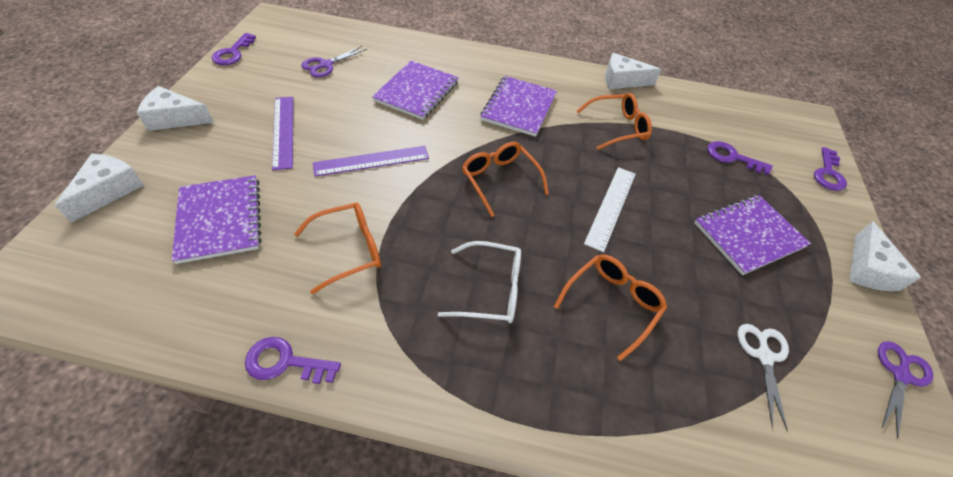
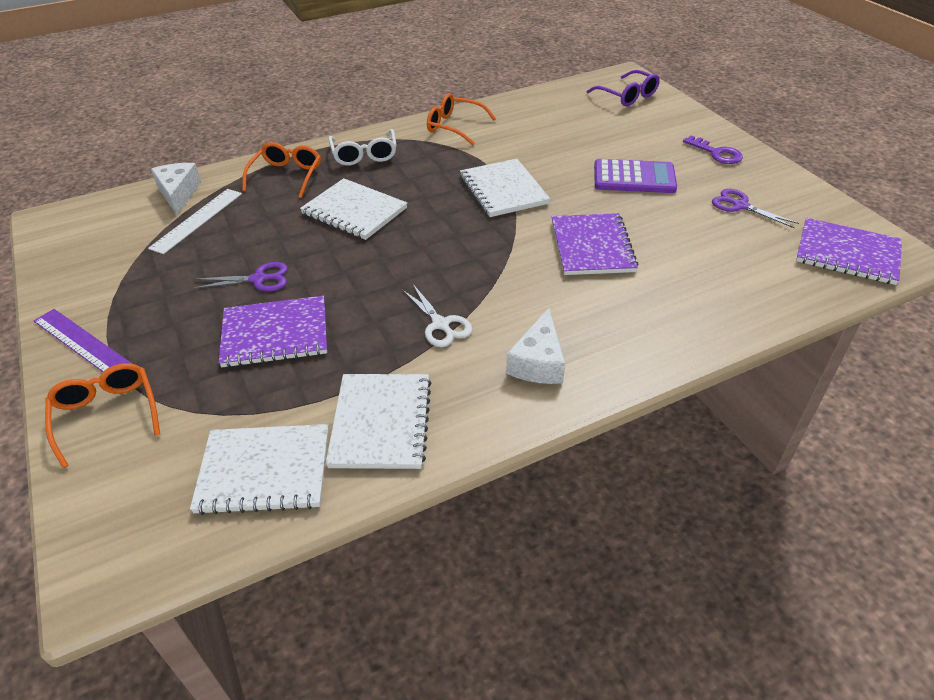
orange glasses: 4 -> 3
purple calculator: 0 -> 1
purple glasses: 0 -> 1
purple key: 4 -> 1
purple notebook: 4 -> 3
purple ruler: 2 -> 1
white cheese: 4 -> 2
white notebook: 0 -> 4

